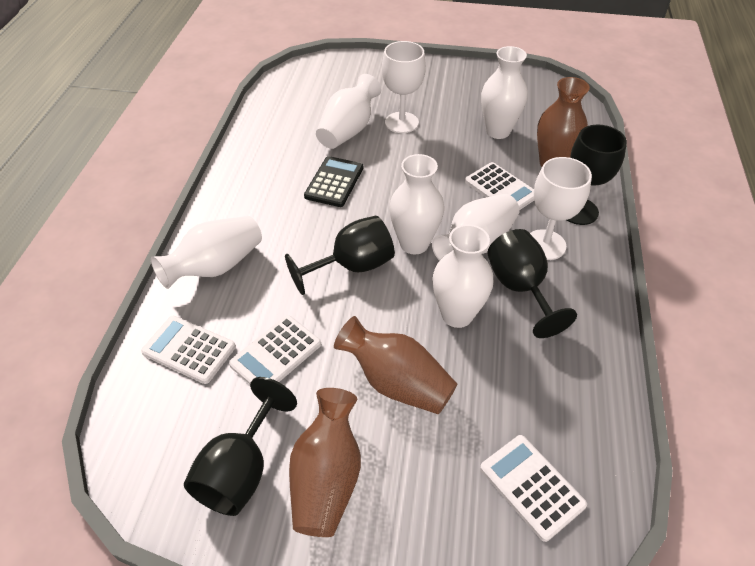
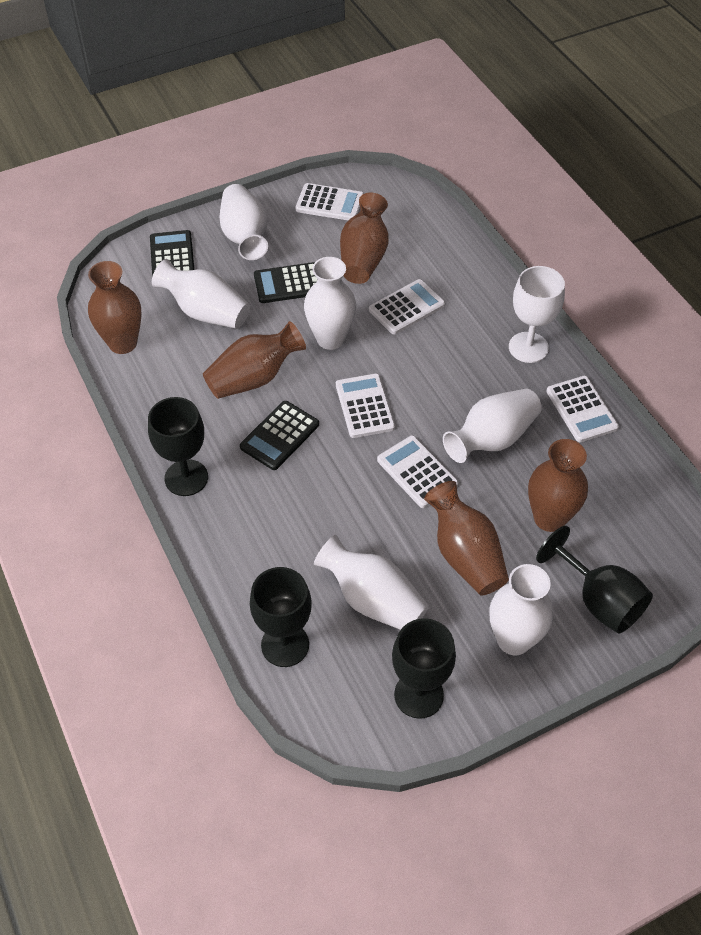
black calculator: 1 -> 3
brown vase: 3 -> 5
white calculator: 4 -> 5
white goblet: 2 -> 1

